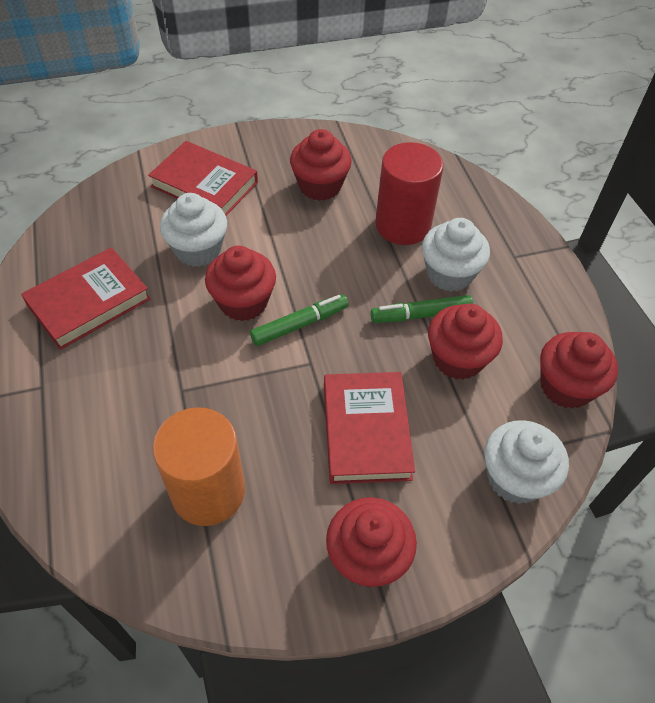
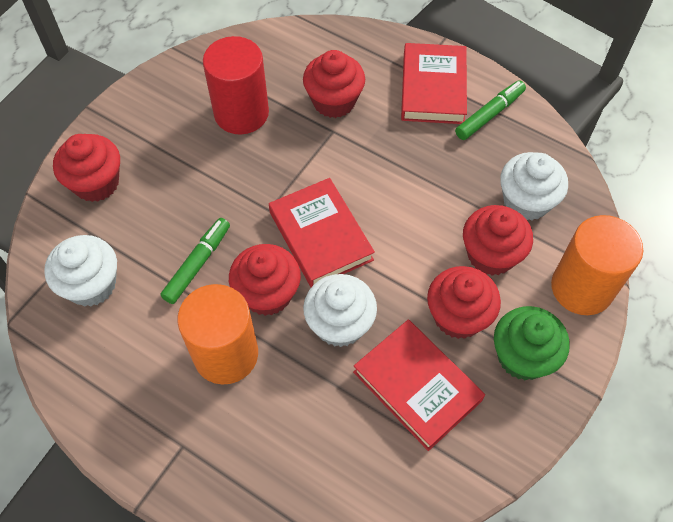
green cupcake: 0 -> 1
orange cylinder: 1 -> 2

